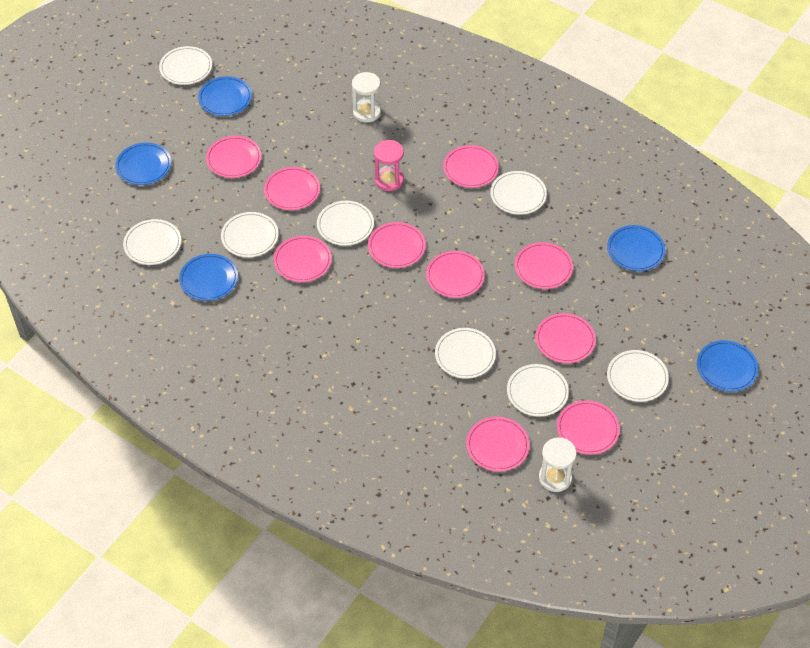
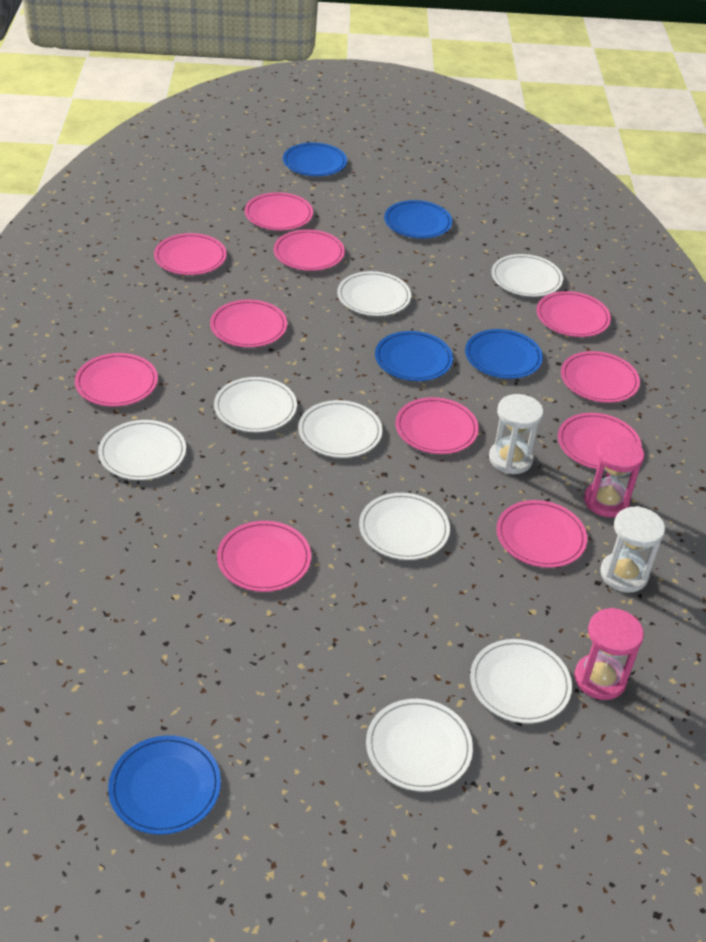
pink hourglass: 1 -> 2
pink plate: 10 -> 11

